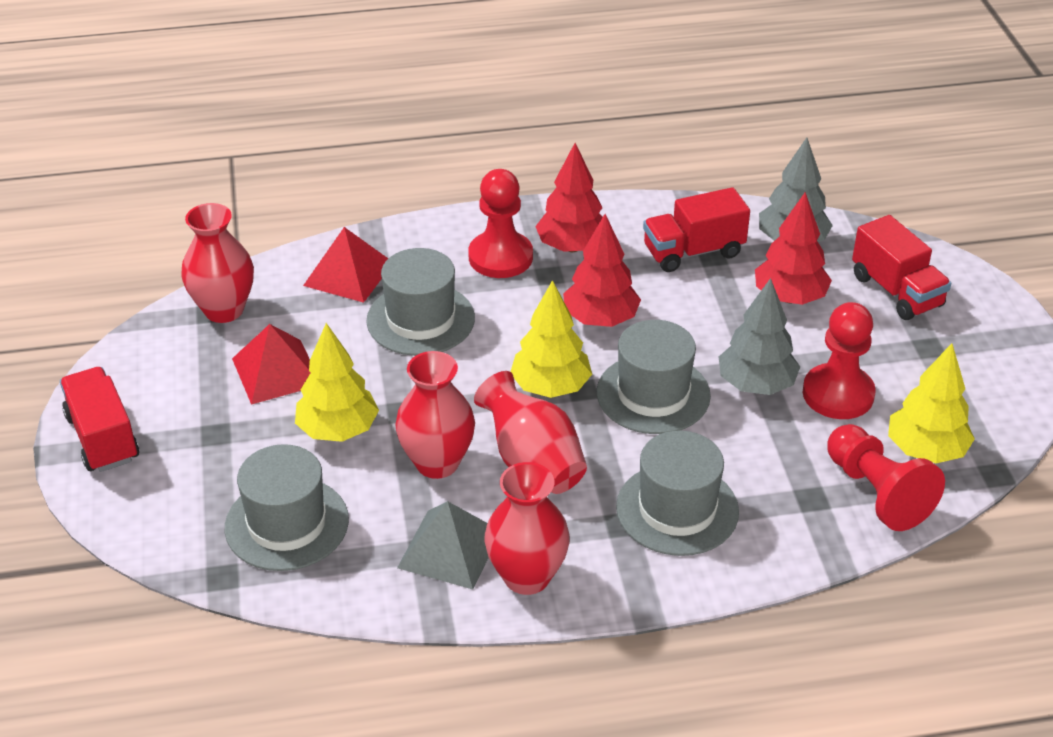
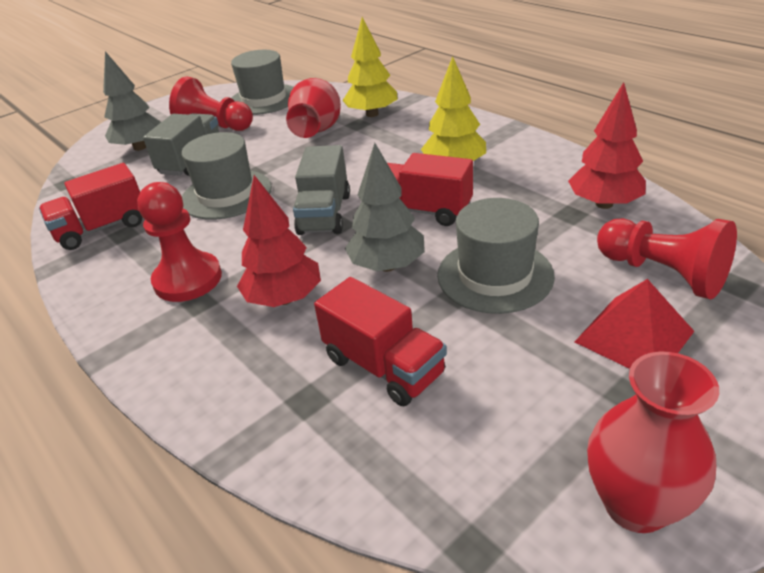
grey hat: 4 -> 3
grey pyramid: 1 -> 0
grey truck: 0 -> 2
red pyramid: 2 -> 1
red tree: 3 -> 2
red vase: 4 -> 2
yellow tree: 3 -> 2

